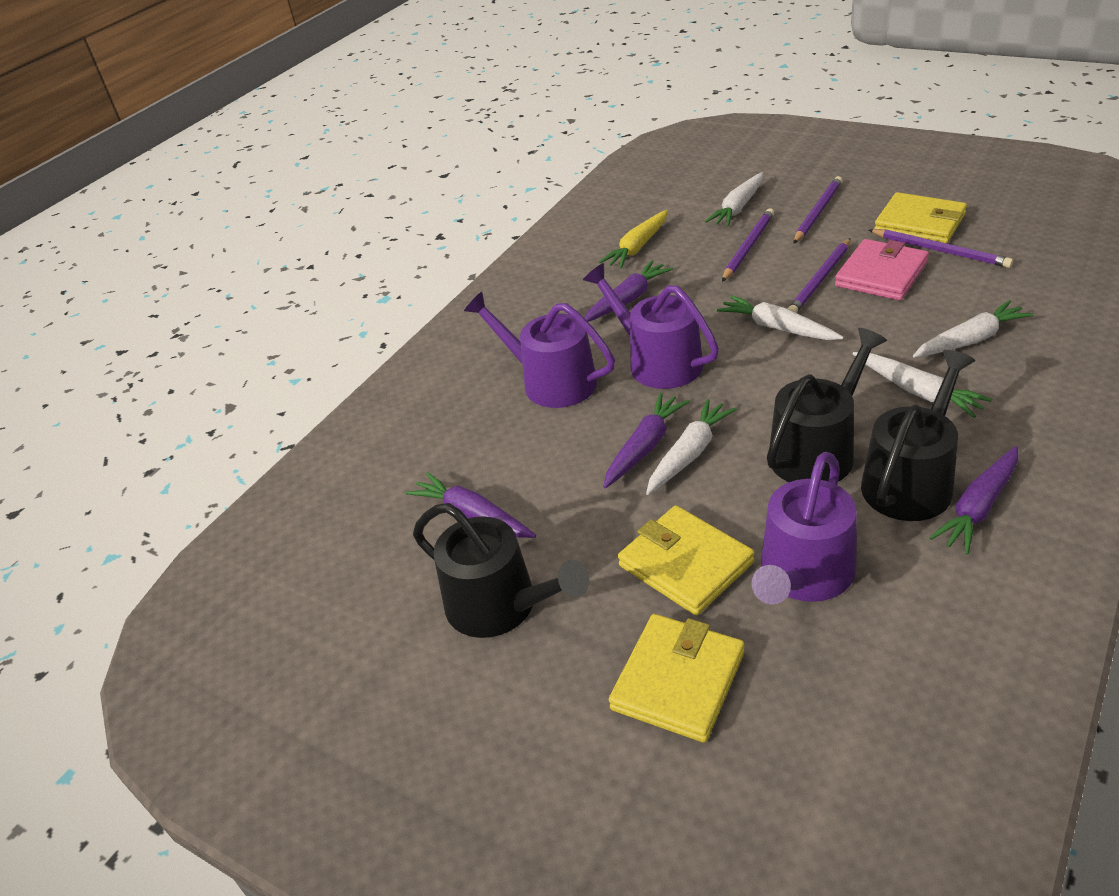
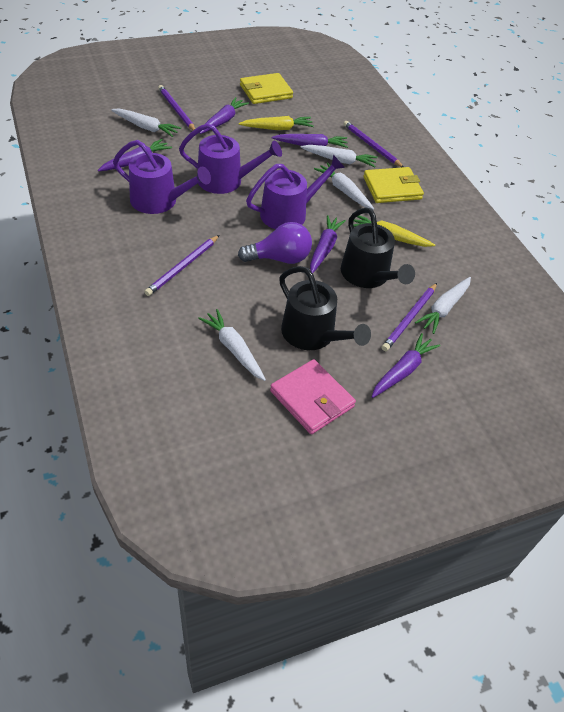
black watering can: 3 -> 2
purple carrot: 4 -> 5
purple light bulb: 0 -> 1
yellow carrot: 1 -> 2
yellow wallet: 3 -> 2

